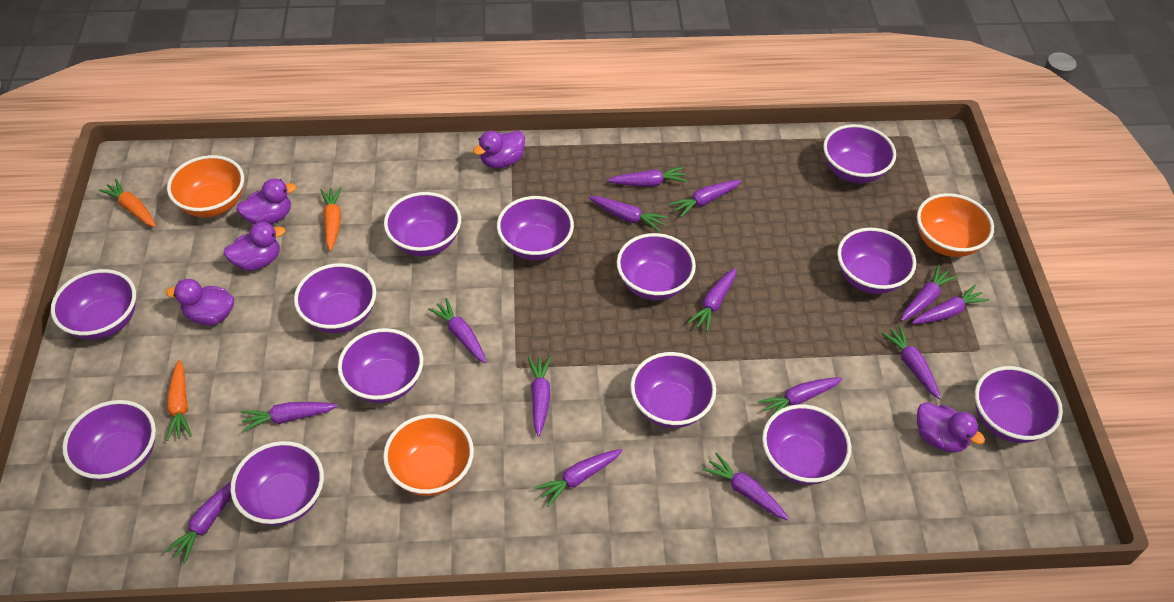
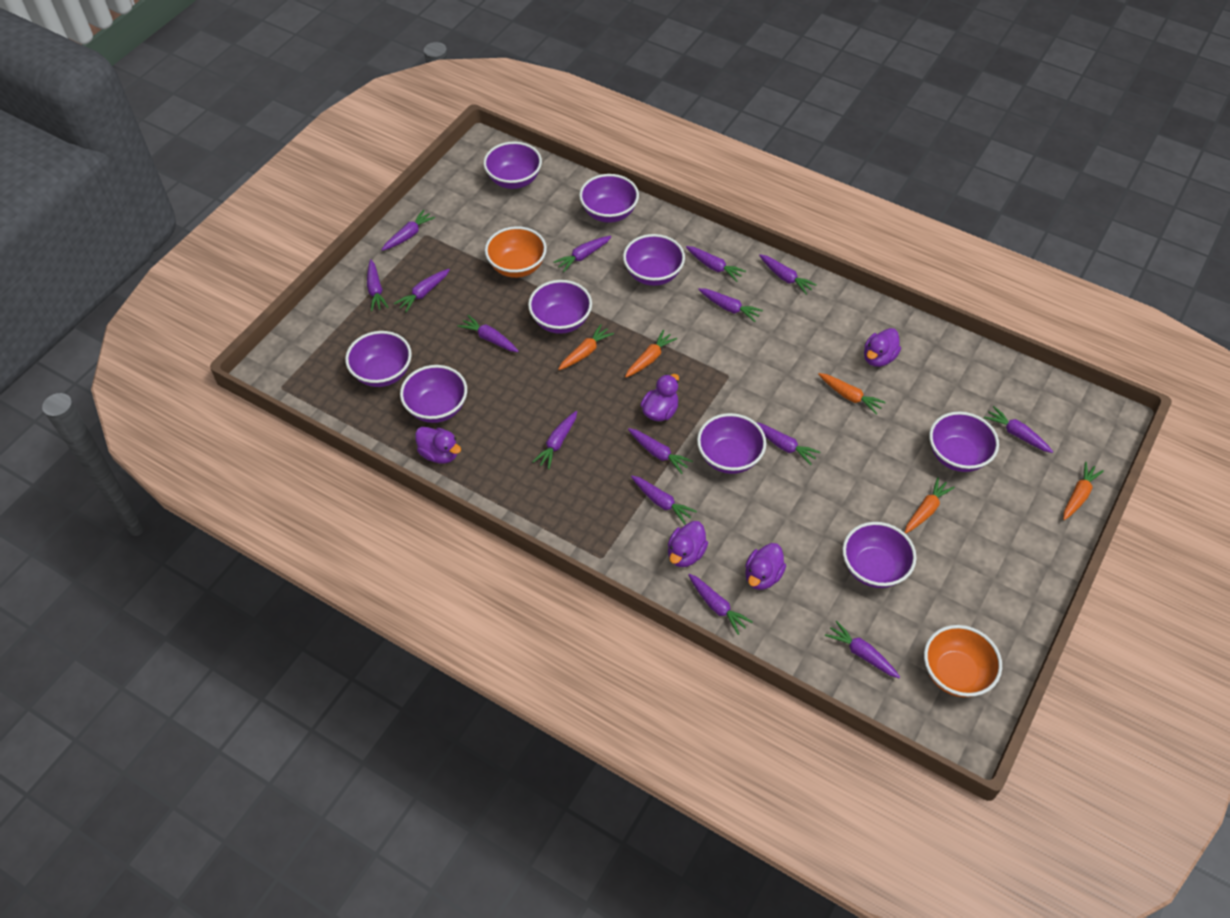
orange bowl: 3 -> 2
orange carrot: 3 -> 5
purple bowl: 13 -> 9
purple carrot: 14 -> 15

